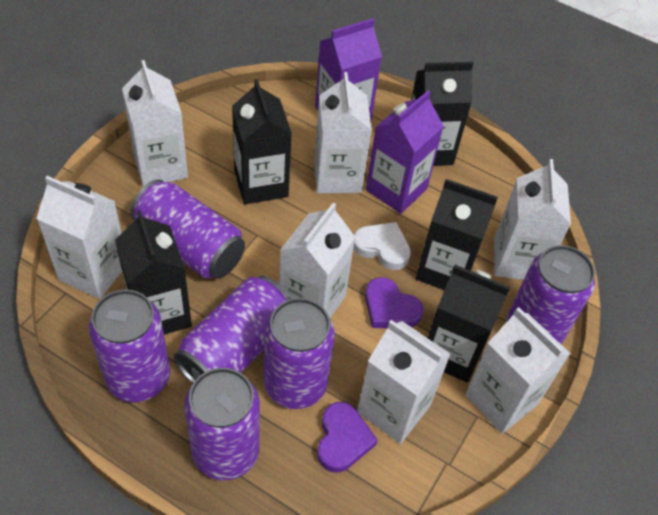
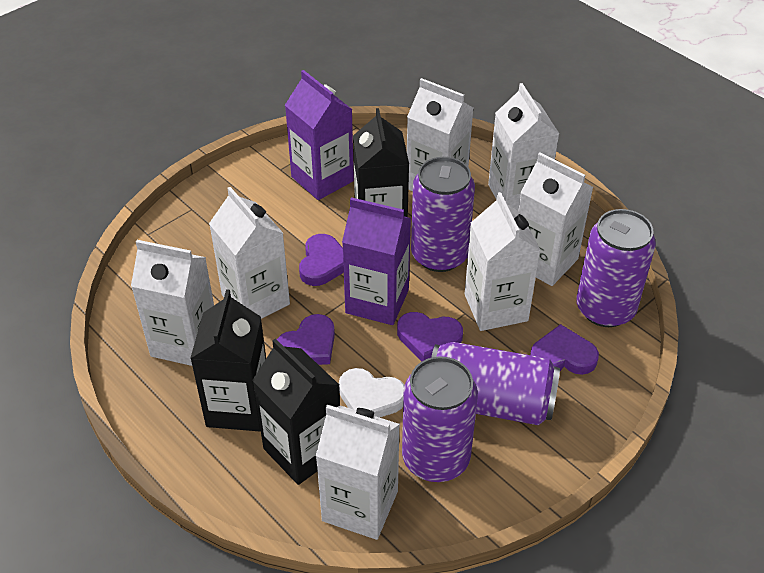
black carton: 5 -> 3
purple can: 6 -> 4
purple heart: 2 -> 4

